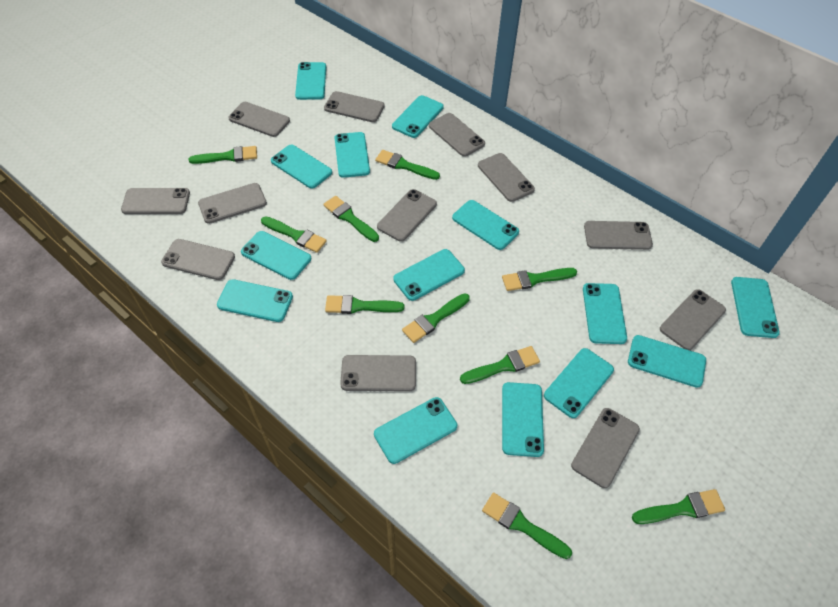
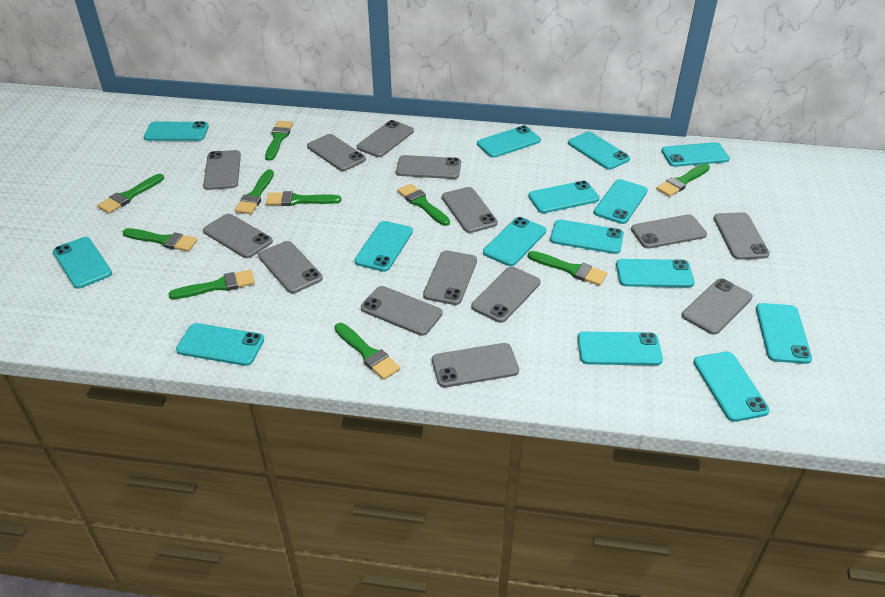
grey phone: 12 -> 14
turquoise phone: 14 -> 15

